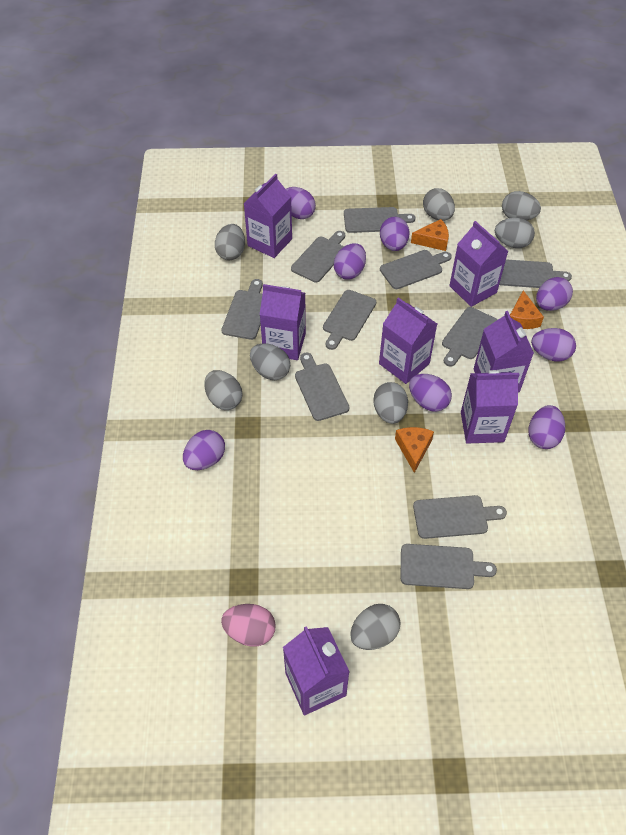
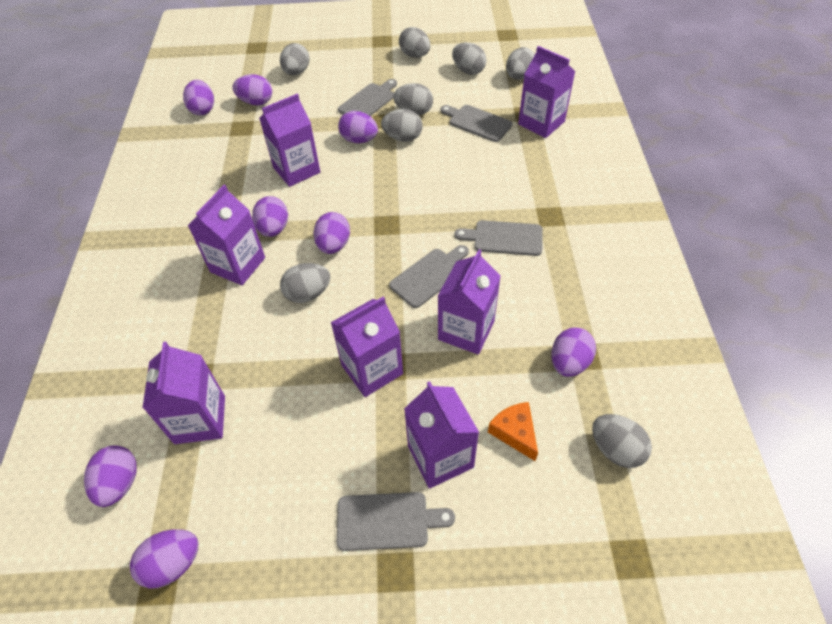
grey cutting board: 10 -> 5
orange cheese: 3 -> 1
pink egg: 1 -> 0

